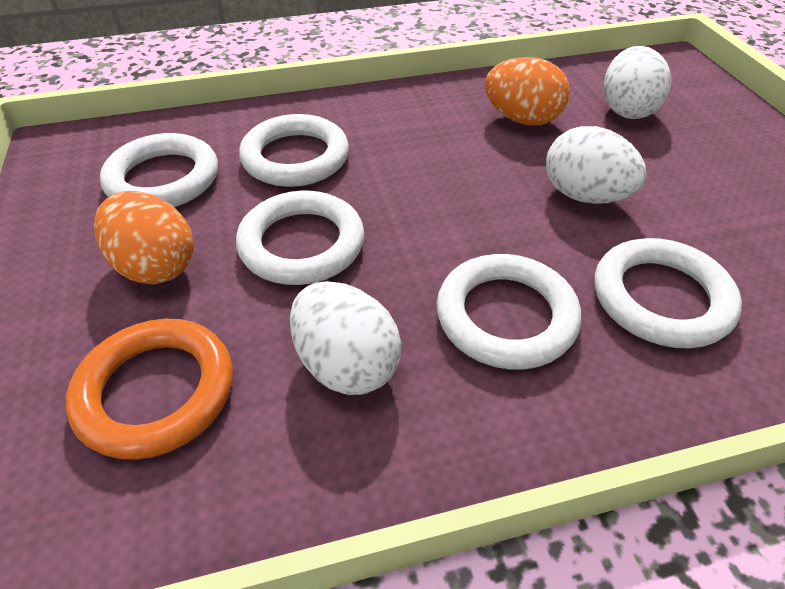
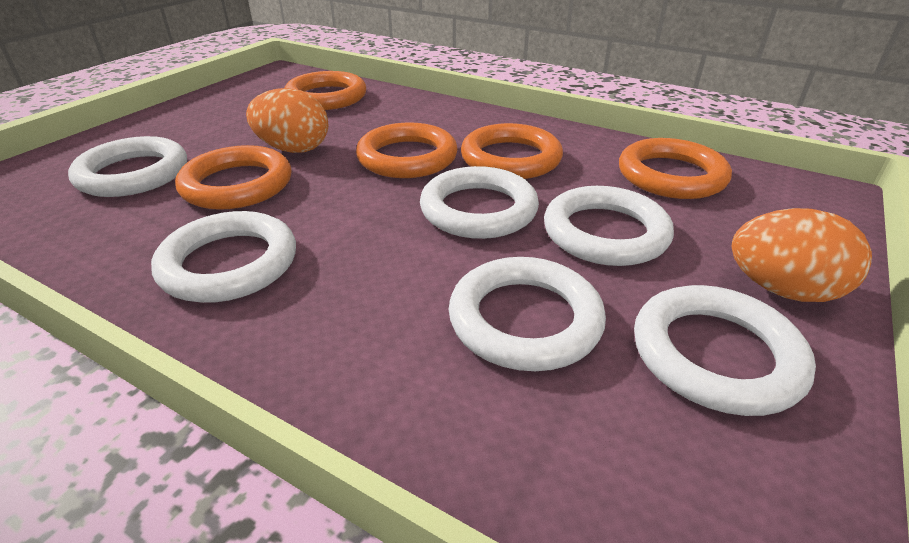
orange ring: 1 -> 5
white egg: 3 -> 0
white ring: 5 -> 6

